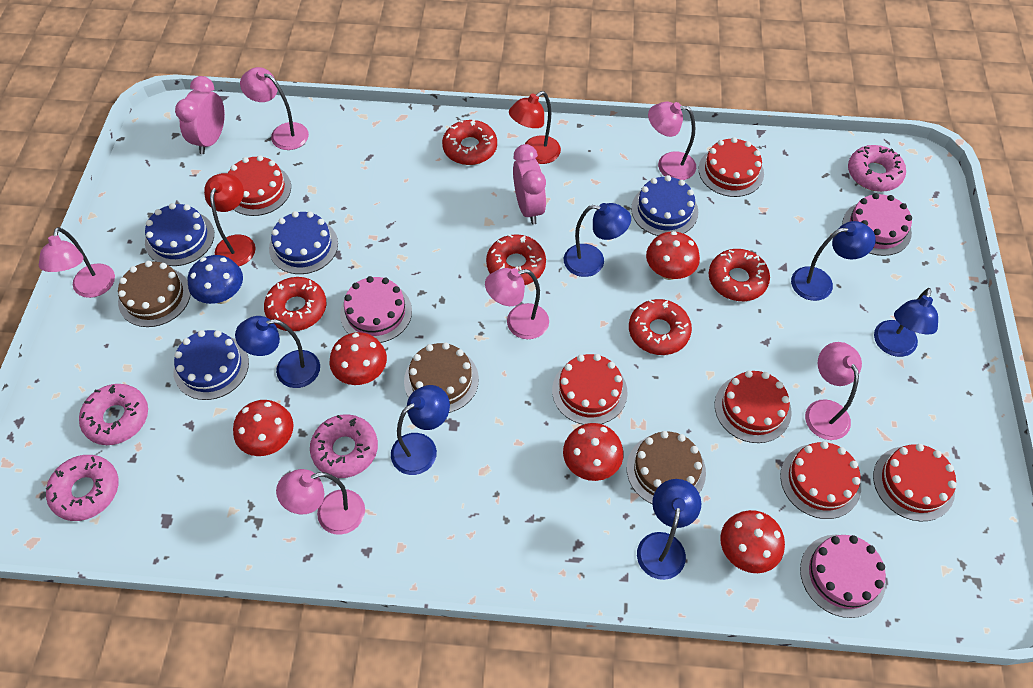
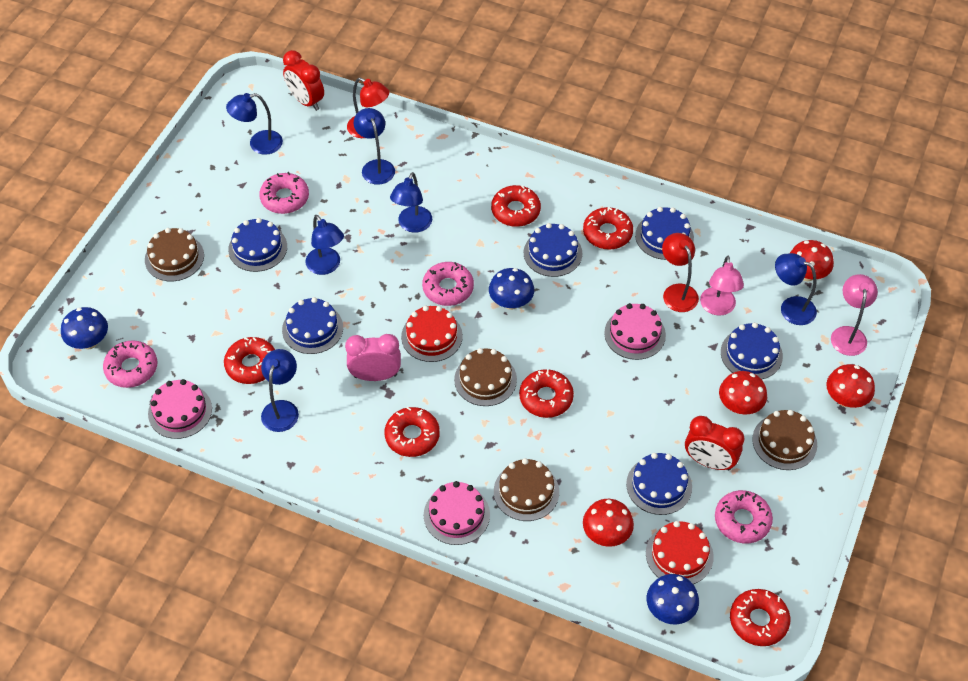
blue cake: 4 -> 6
blue mushroom: 1 -> 3
brown cake: 3 -> 4
pink clock: 2 -> 1
pink lamp: 6 -> 2
red cake: 6 -> 2
red clock: 0 -> 2
red donut: 5 -> 6
red mushroom: 5 -> 4

